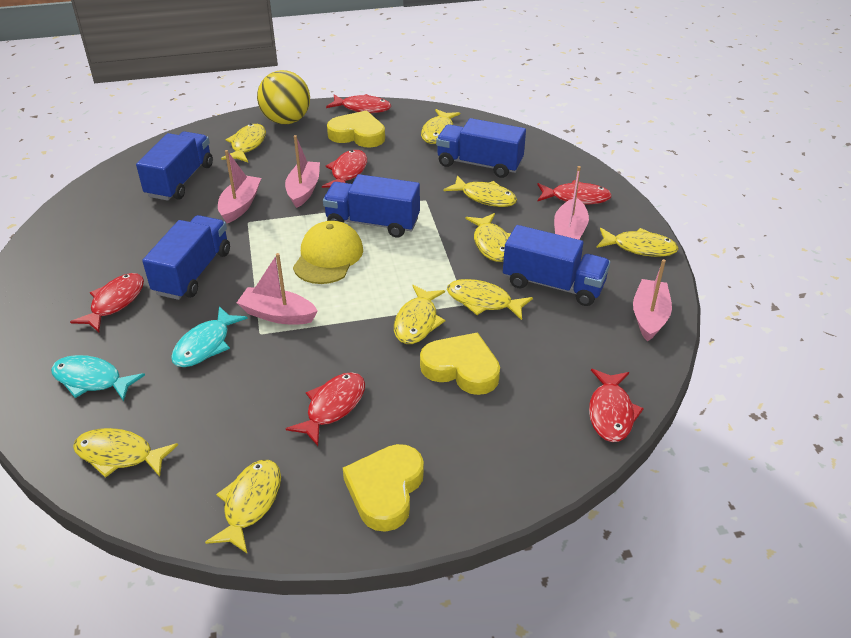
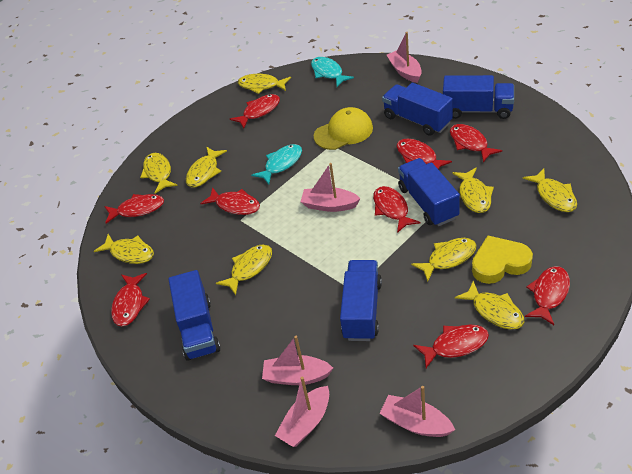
red fish: 6 -> 9
yellow ball: 1 -> 0
yellow heart: 3 -> 1

